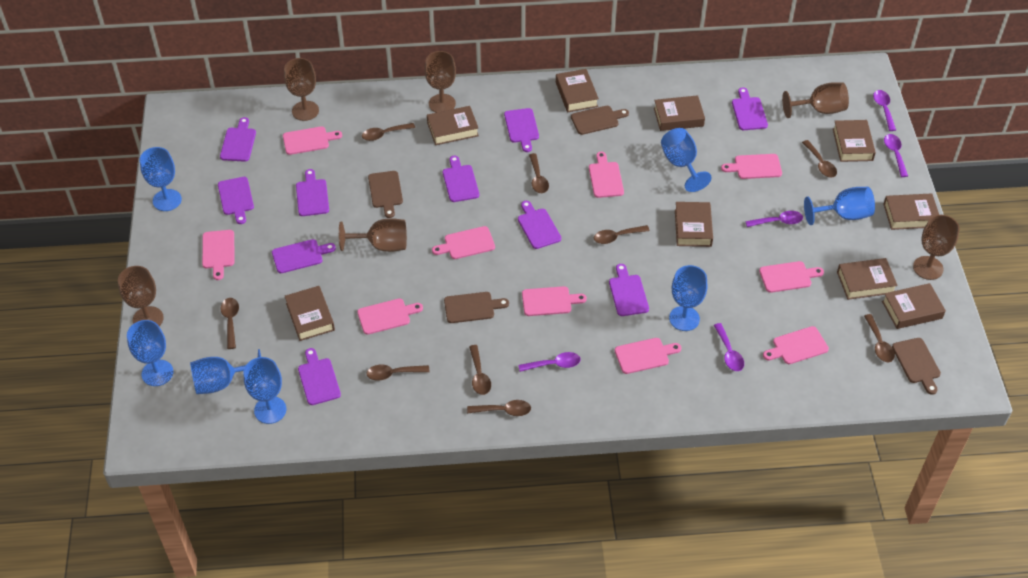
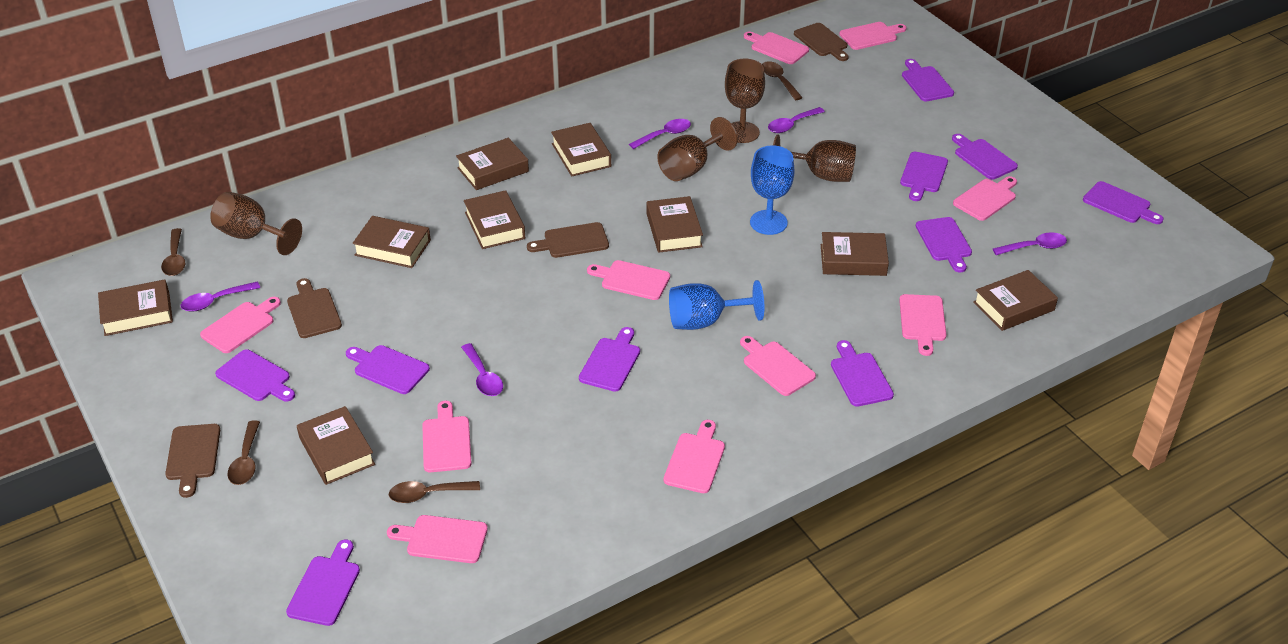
blue goblet: 7 -> 2
brown goblet: 6 -> 4
brown spoon: 9 -> 4

